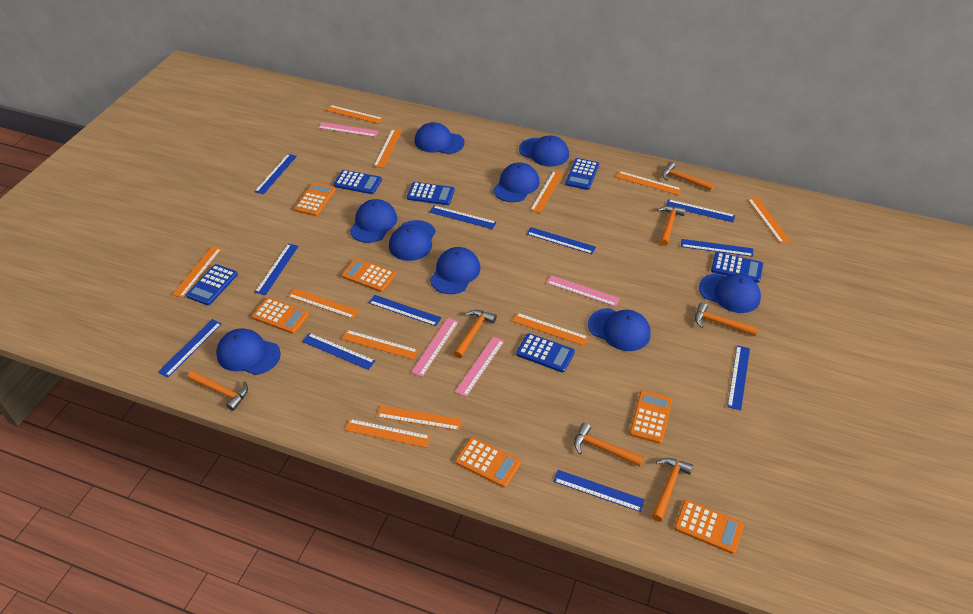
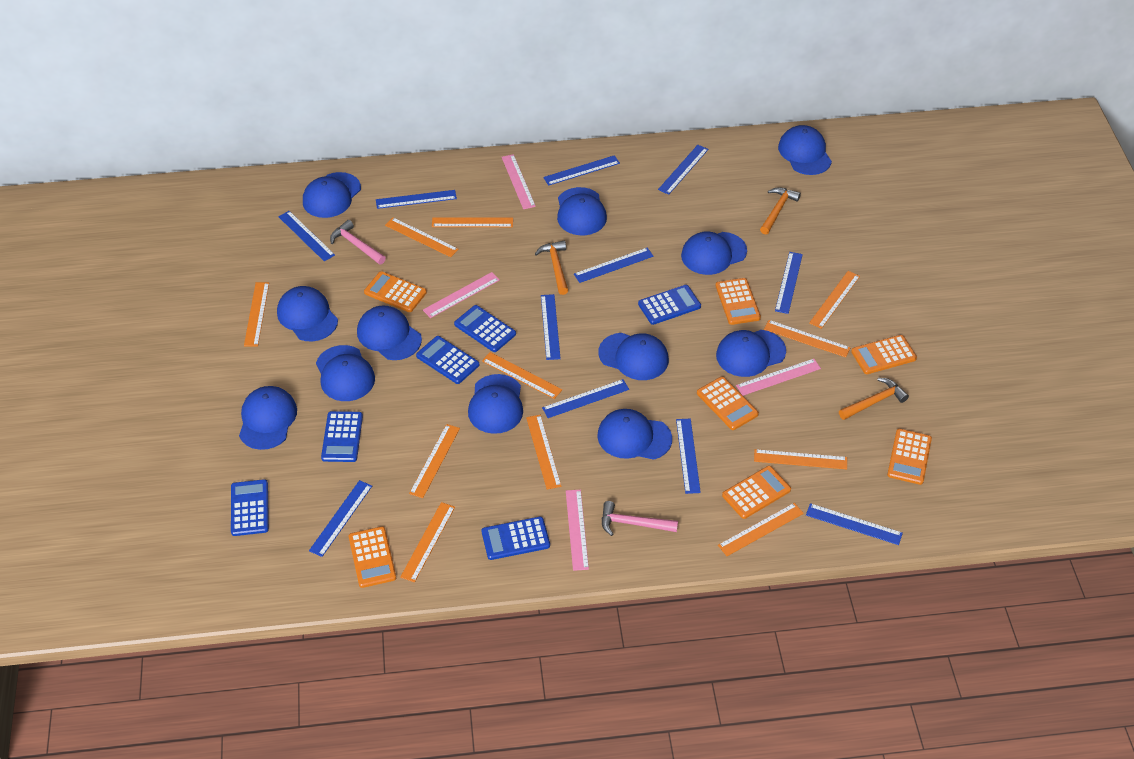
blue cap: 9 -> 12
orange calculator: 6 -> 7
orange hammer: 7 -> 3
pink hammer: 0 -> 2

